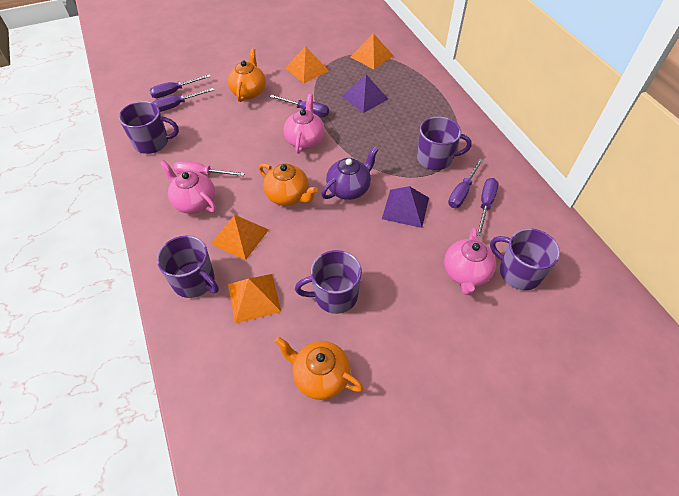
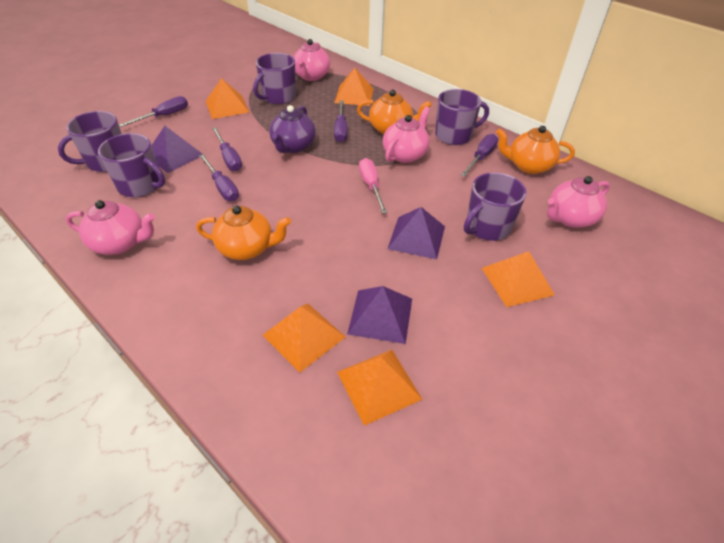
orange pyramid: 4 -> 5
pink teapot: 3 -> 4
purple pyramid: 2 -> 3

